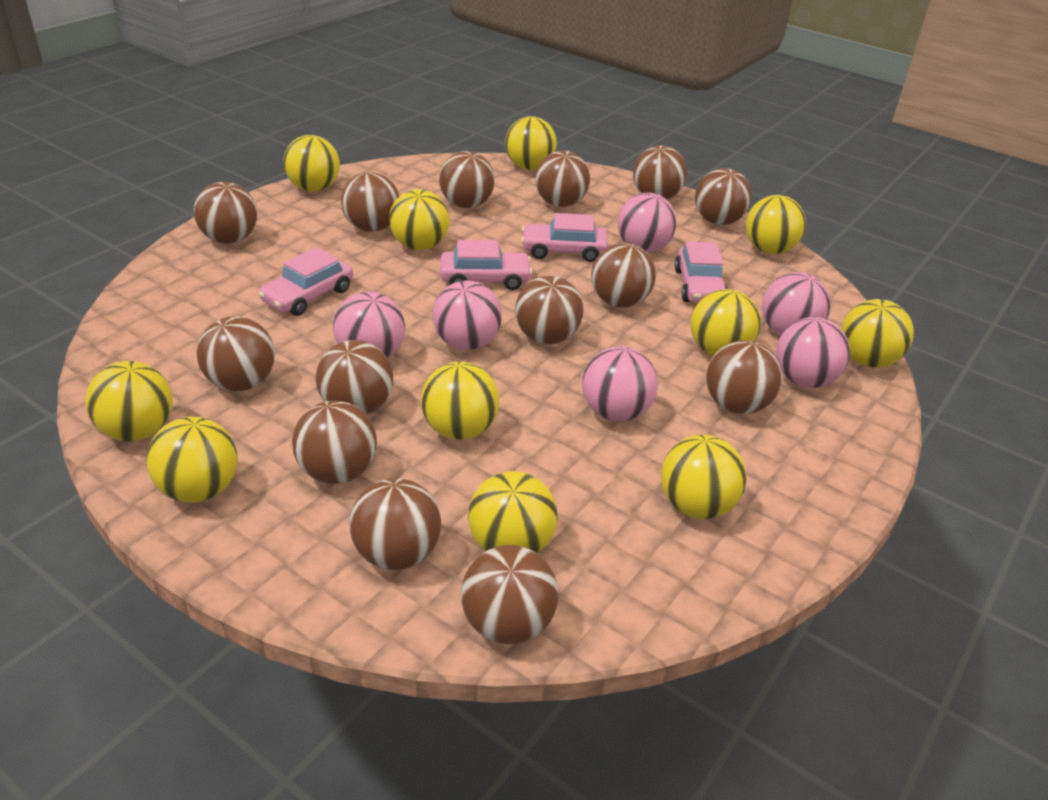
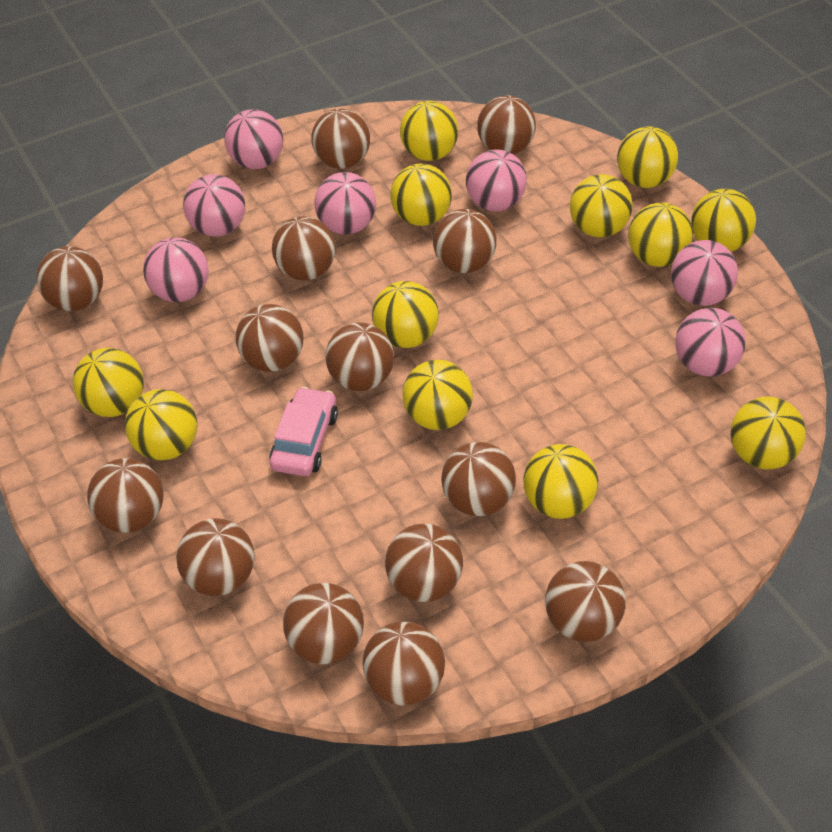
pink ball: 6 -> 7
pink car: 4 -> 1
yellow ball: 11 -> 12

